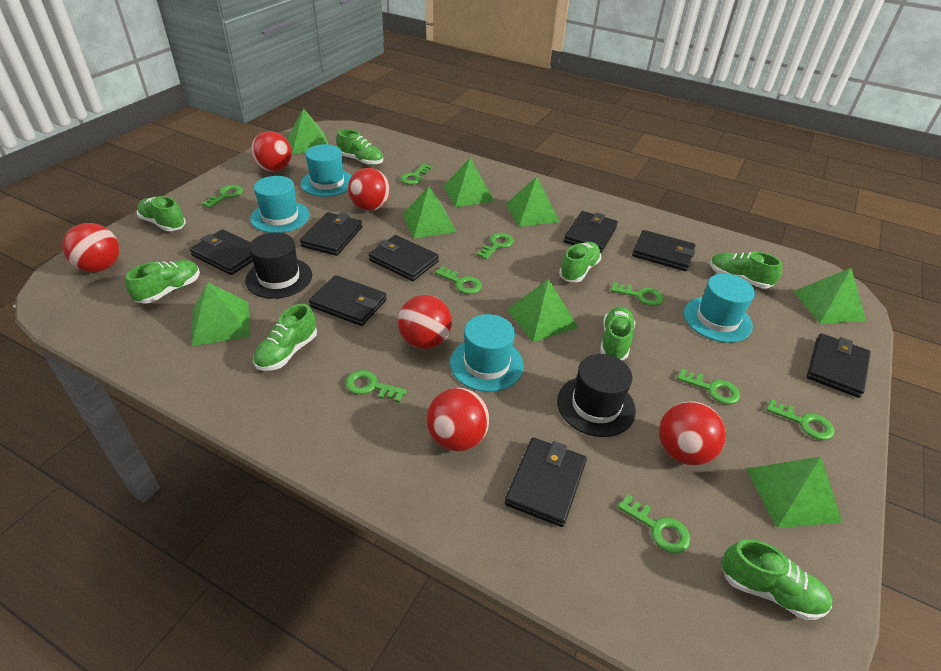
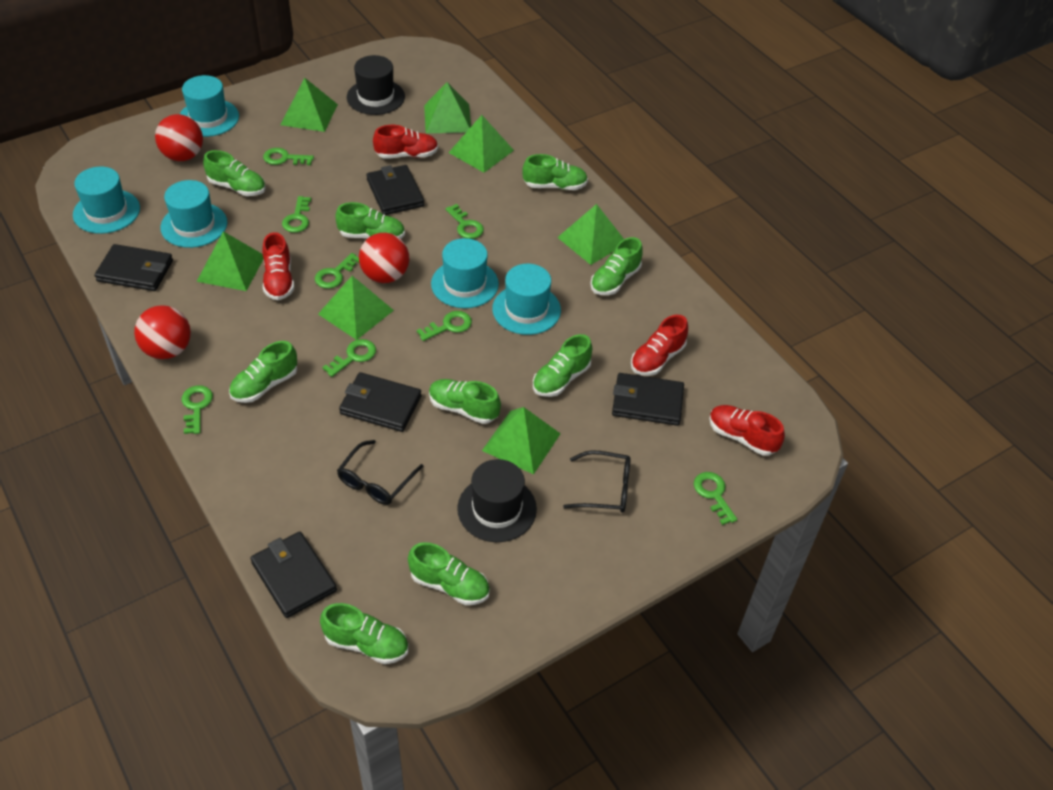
black glasses: 0 -> 2
black wallet: 8 -> 5
green key: 9 -> 8
green pyramid: 8 -> 7
green shoe: 8 -> 9
red ball: 6 -> 3
red shoe: 0 -> 4
turquoise hat: 4 -> 5

